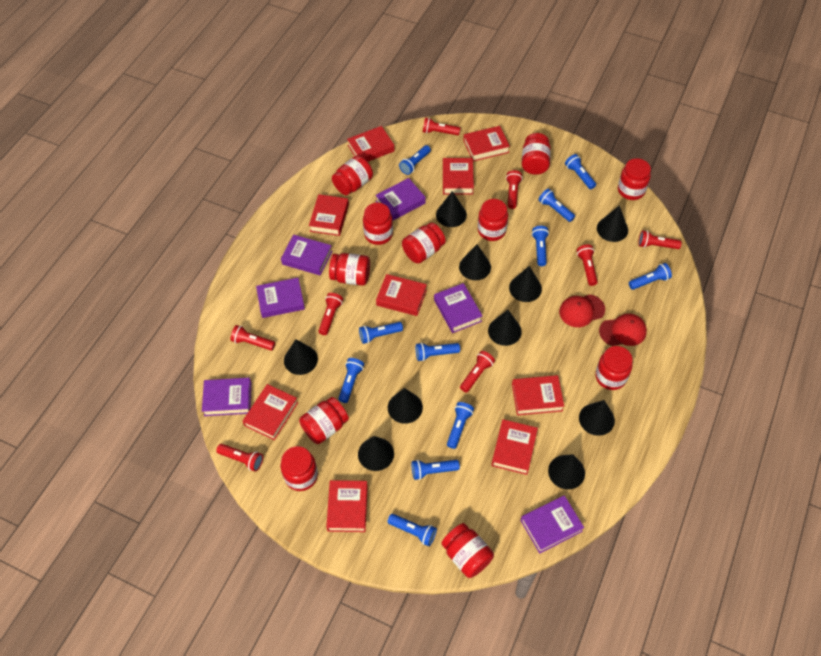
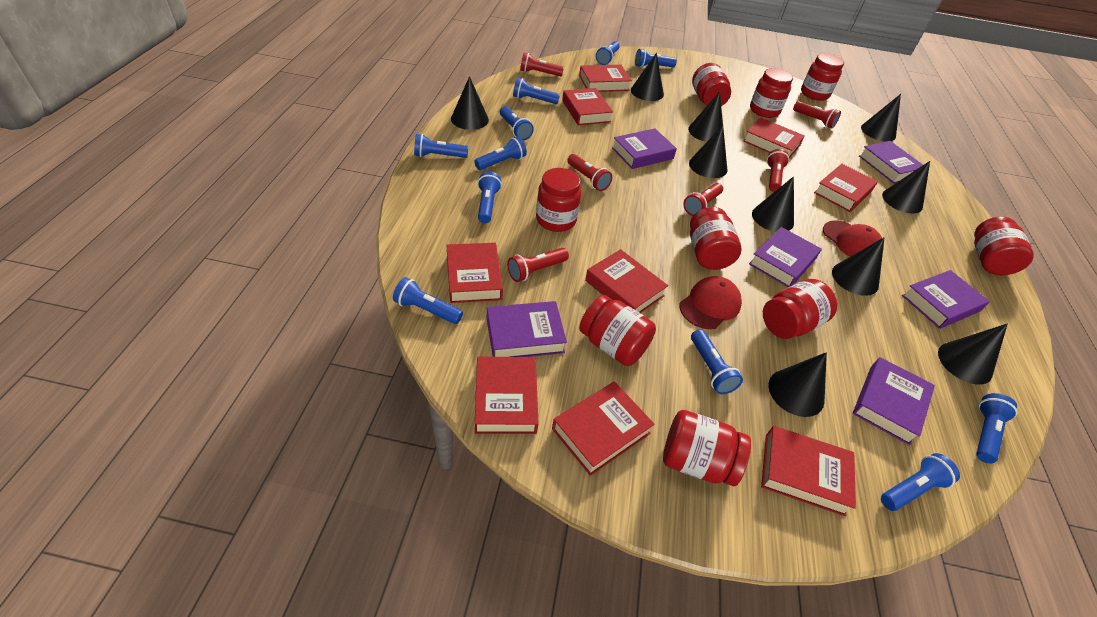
red flashlight: 8 -> 6
red jar: 11 -> 9

